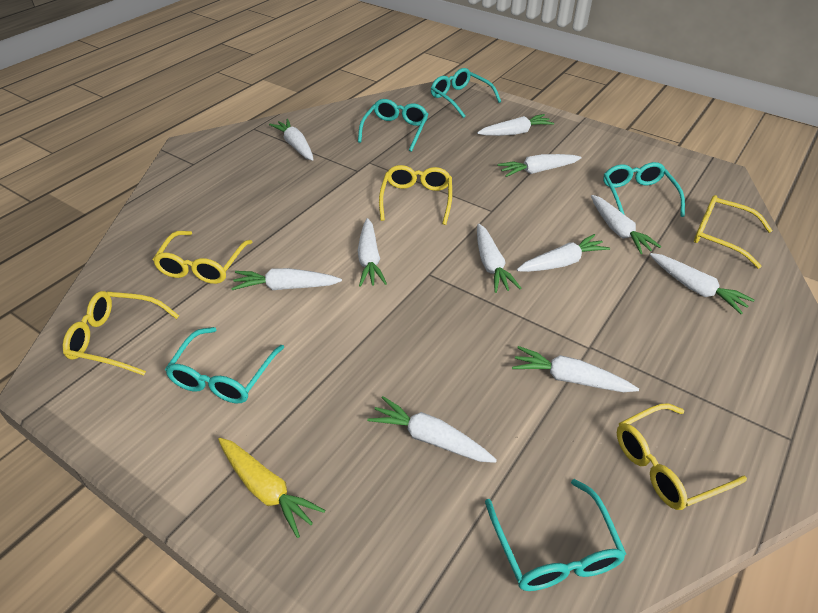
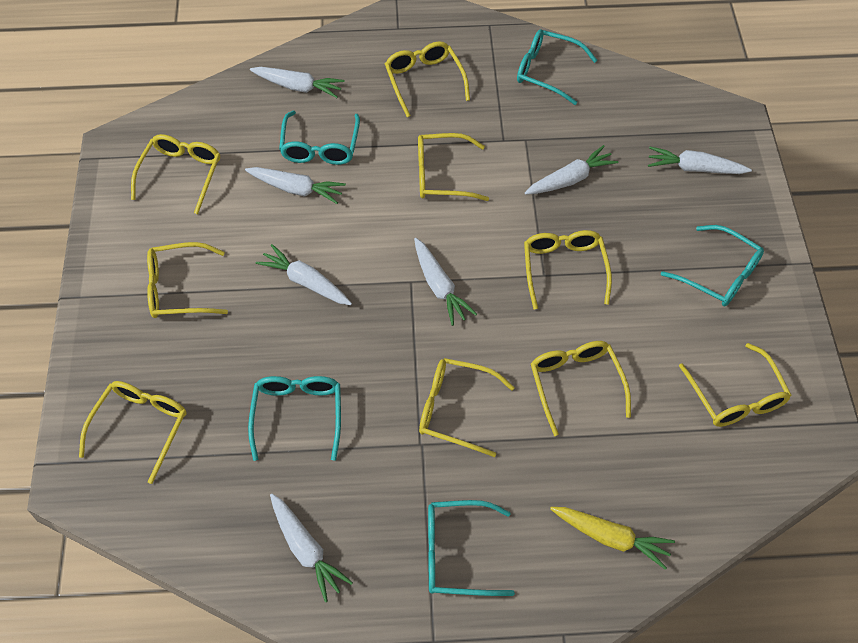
white carrot: 11 -> 7
yellow glasses: 5 -> 9

